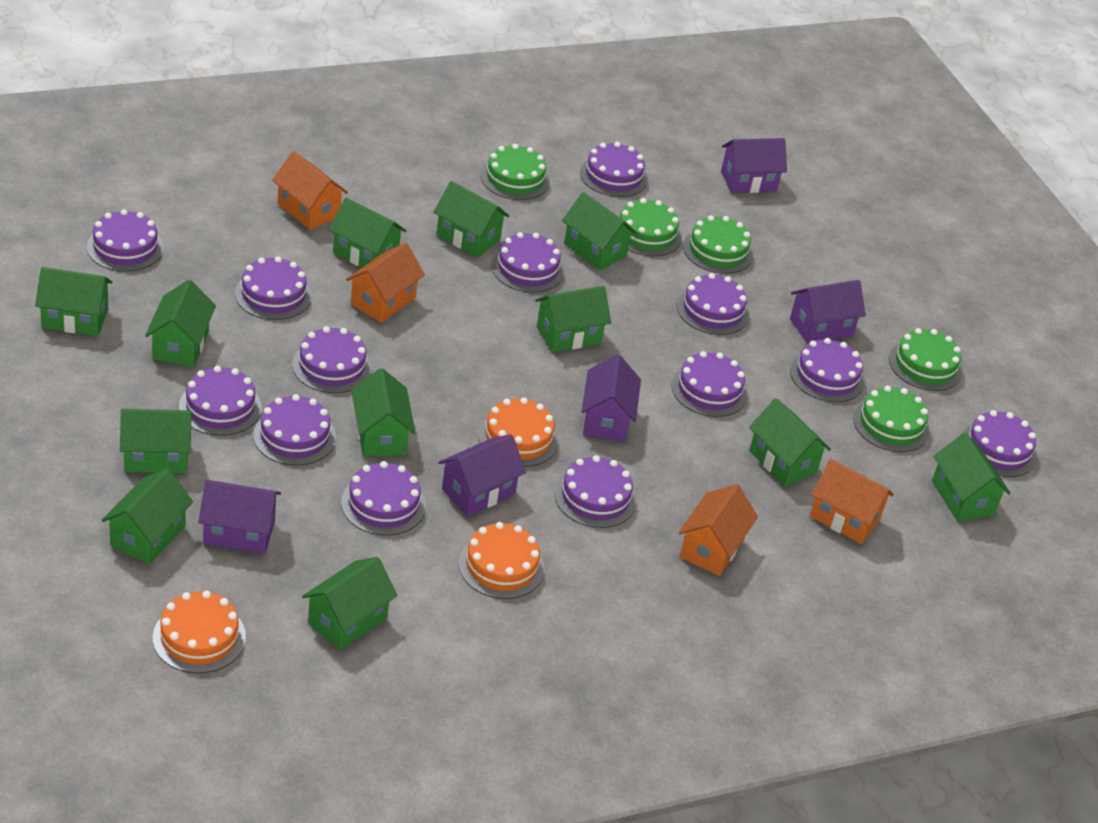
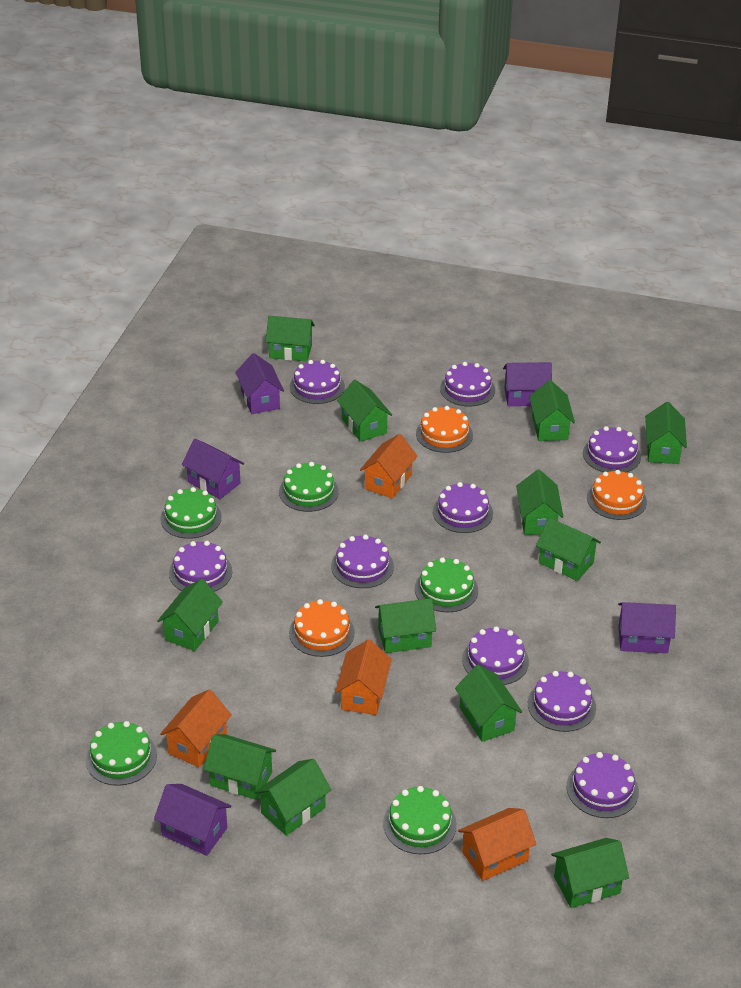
purple cake: 13 -> 9

